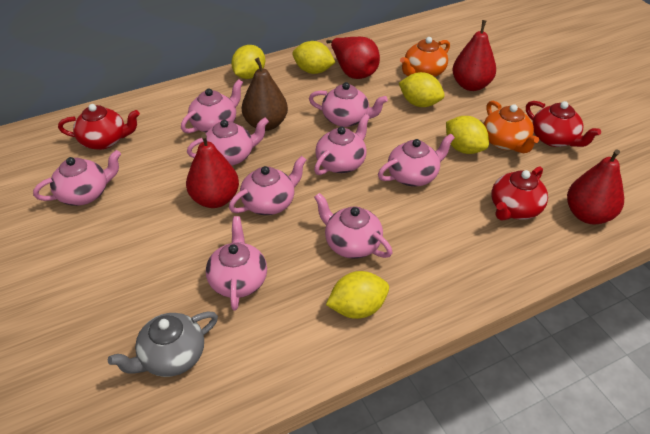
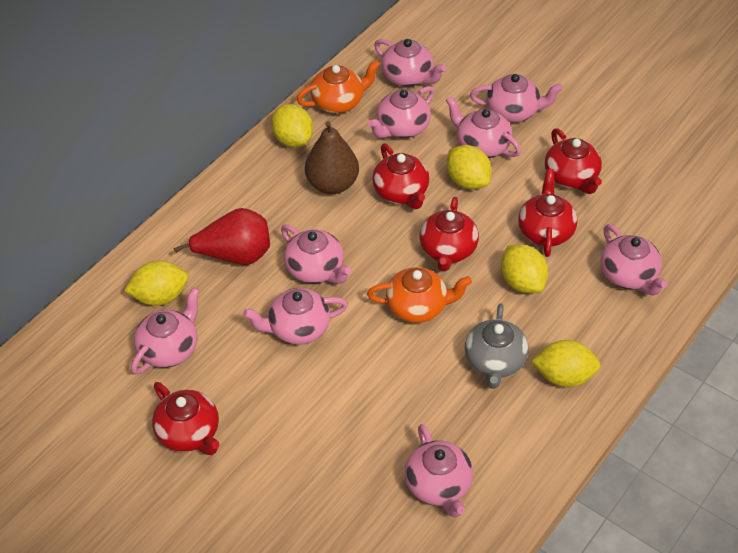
red pear: 4 -> 1
red teapot: 3 -> 5

